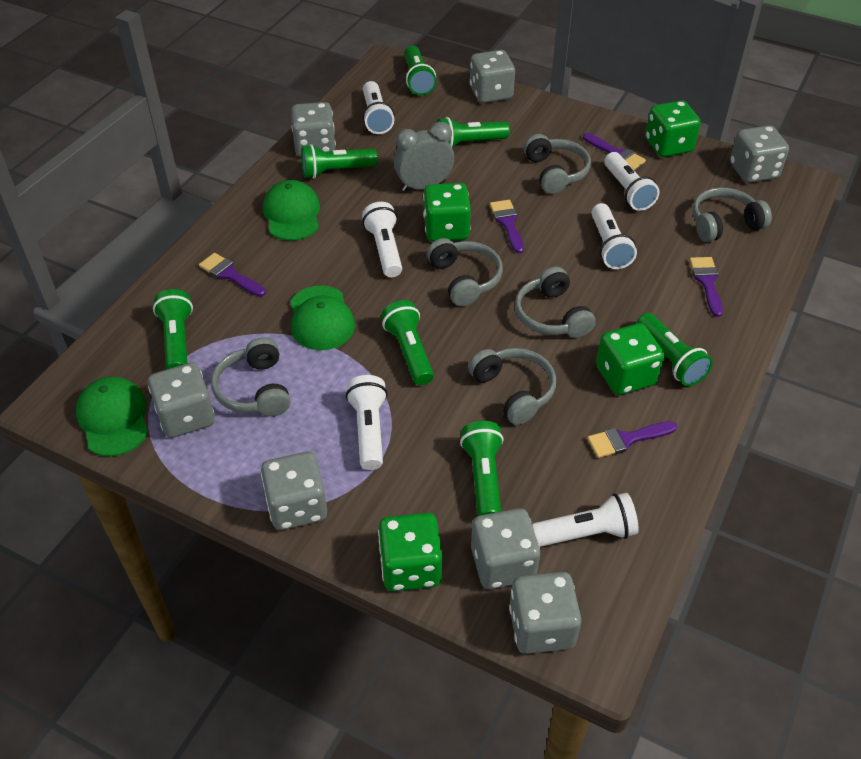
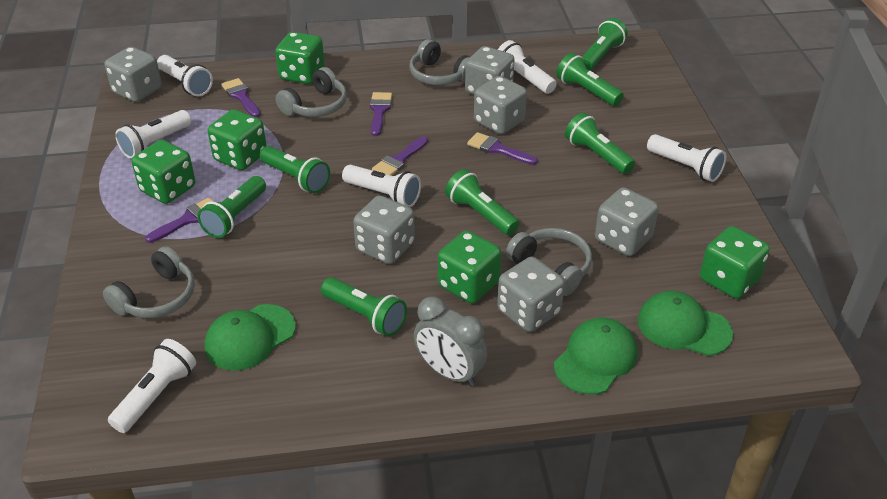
green dice: 4 -> 5
grey dice: 7 -> 6
grey headphones: 6 -> 4

